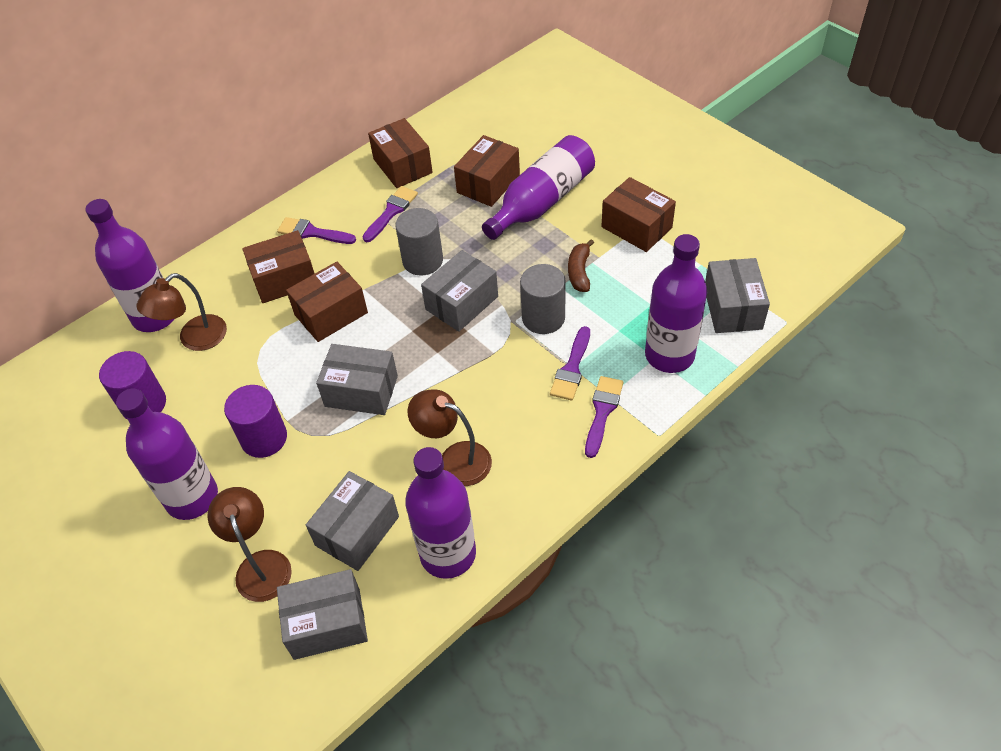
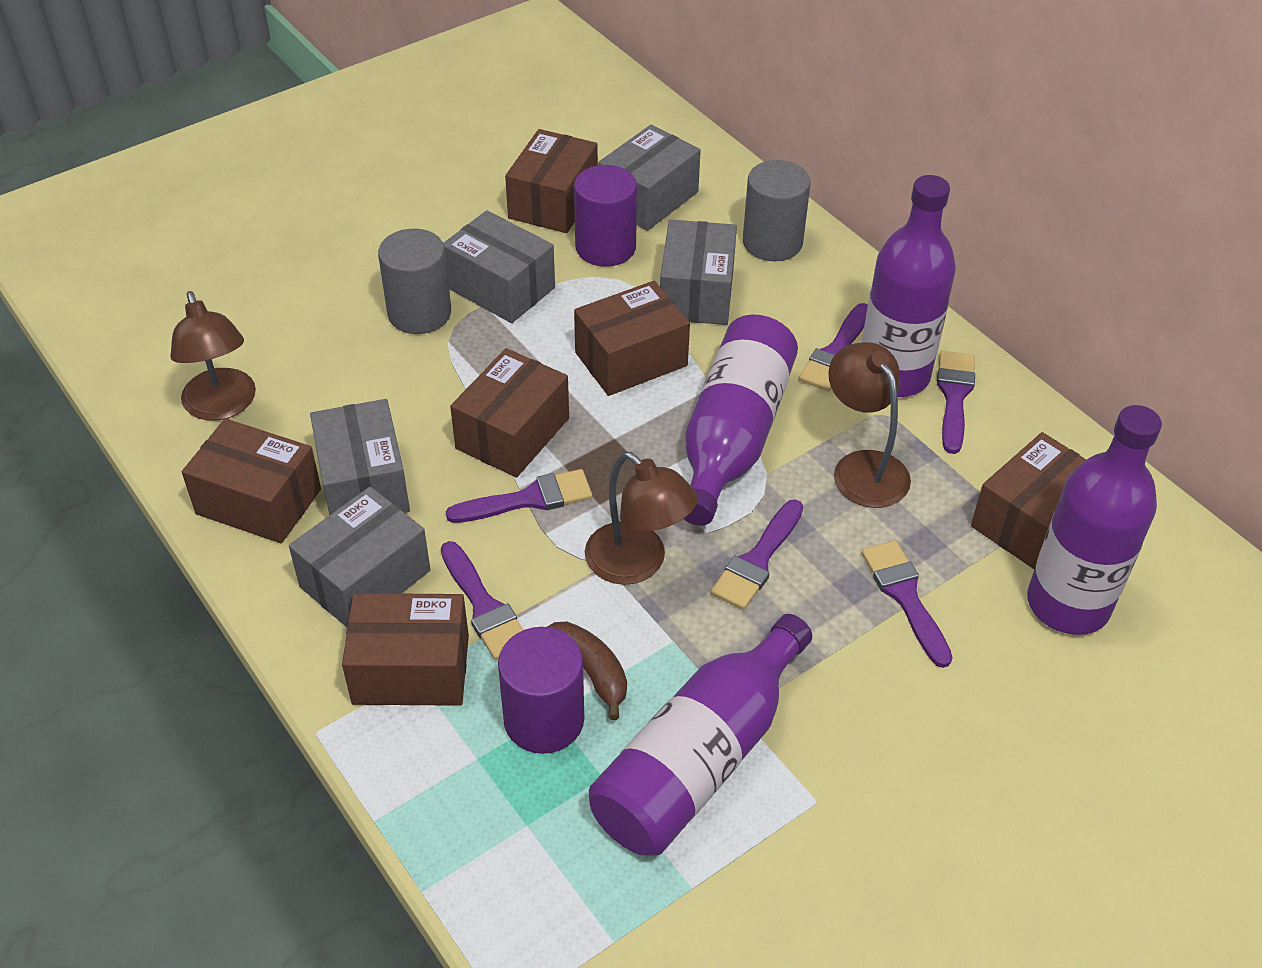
brown box: 5 -> 6
purple bottle: 5 -> 4
purple brush: 4 -> 6

